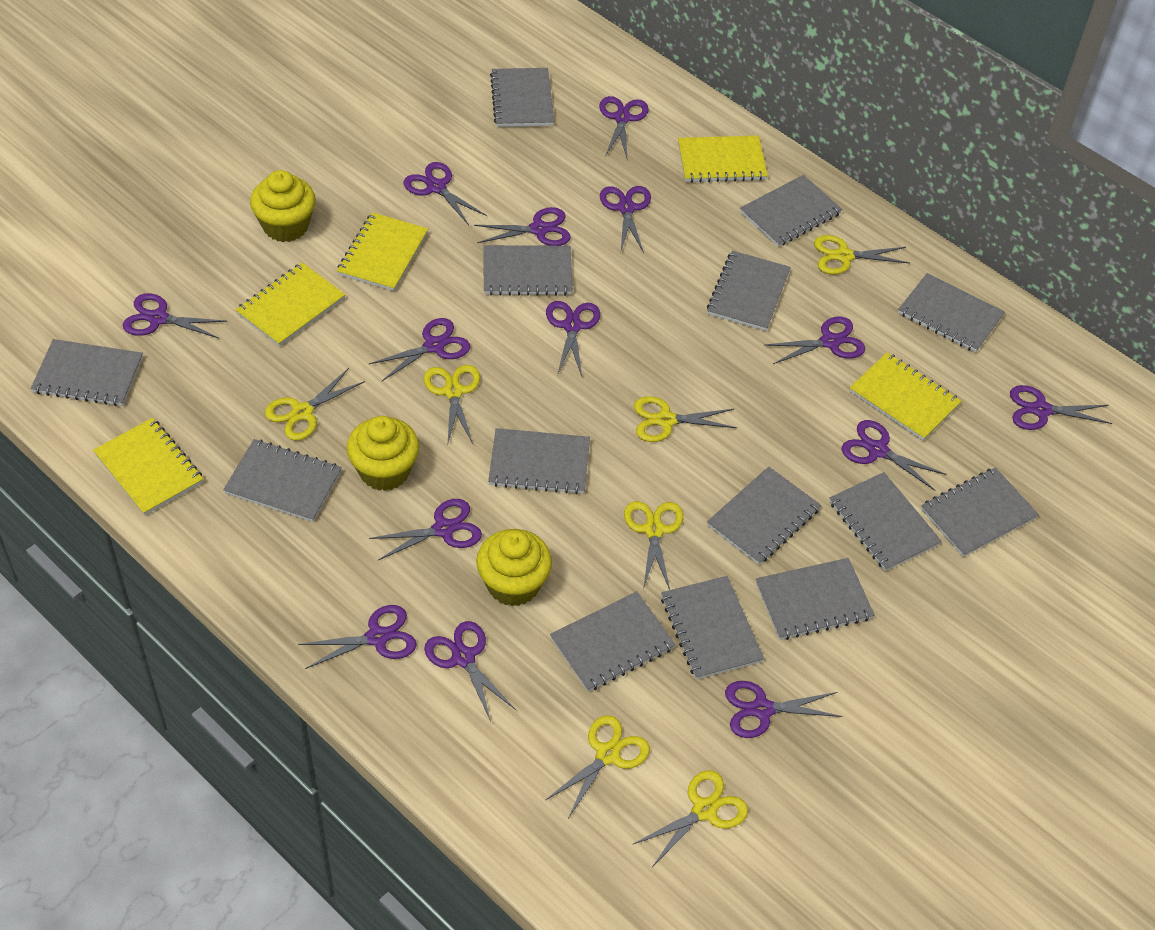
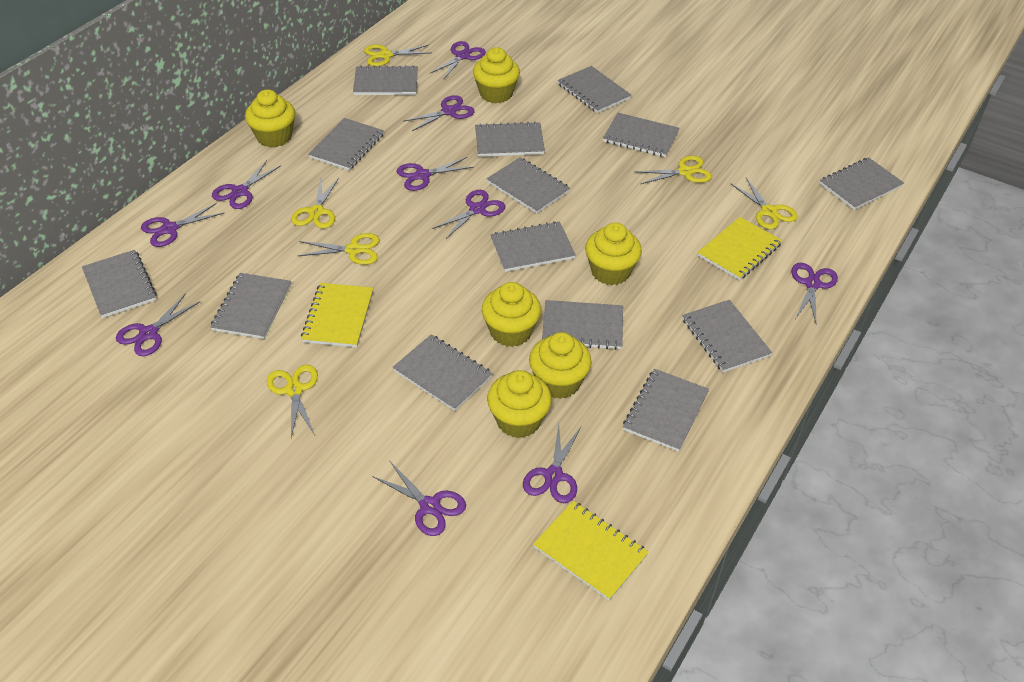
purple scissors: 14 -> 10
yellow cupcake: 3 -> 6
yellow notebook: 5 -> 3
yellow scissors: 7 -> 6

